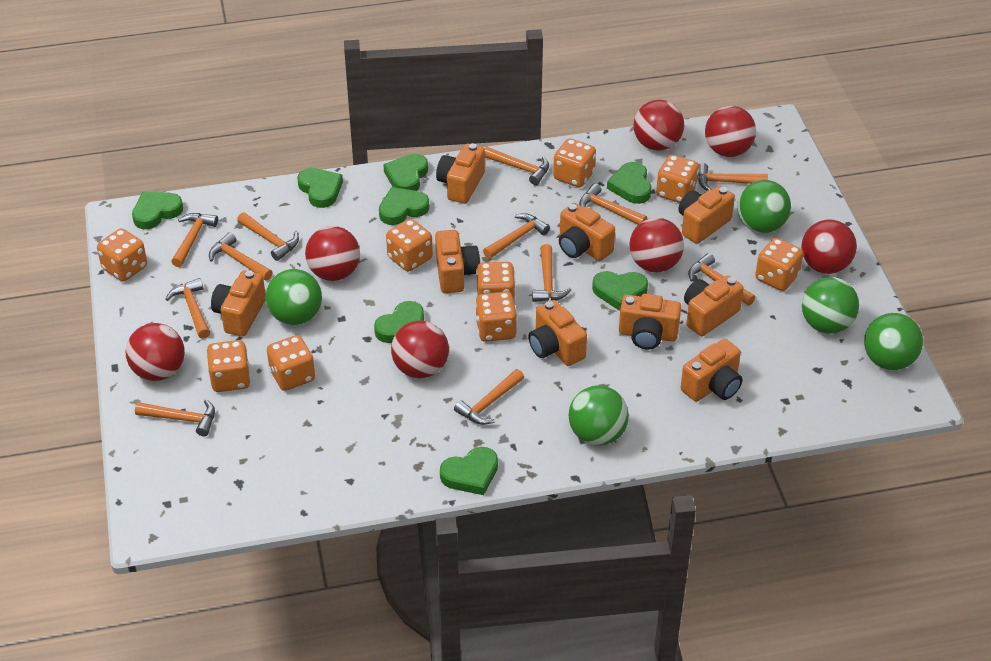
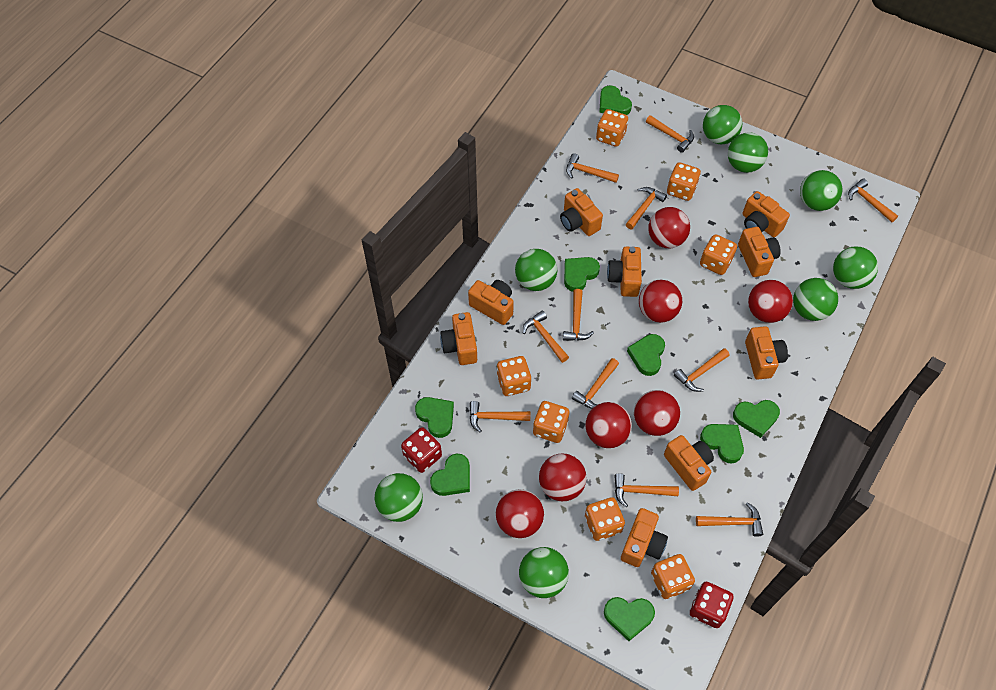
green ball: 5 -> 8
orange dice: 9 -> 7
orange hammer: 12 -> 11
red dice: 0 -> 2

